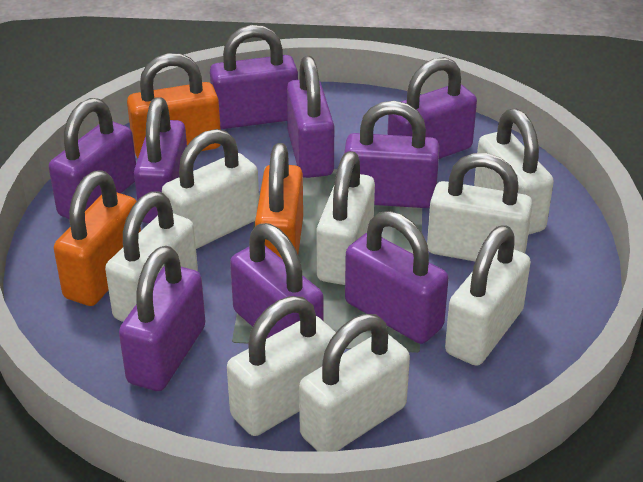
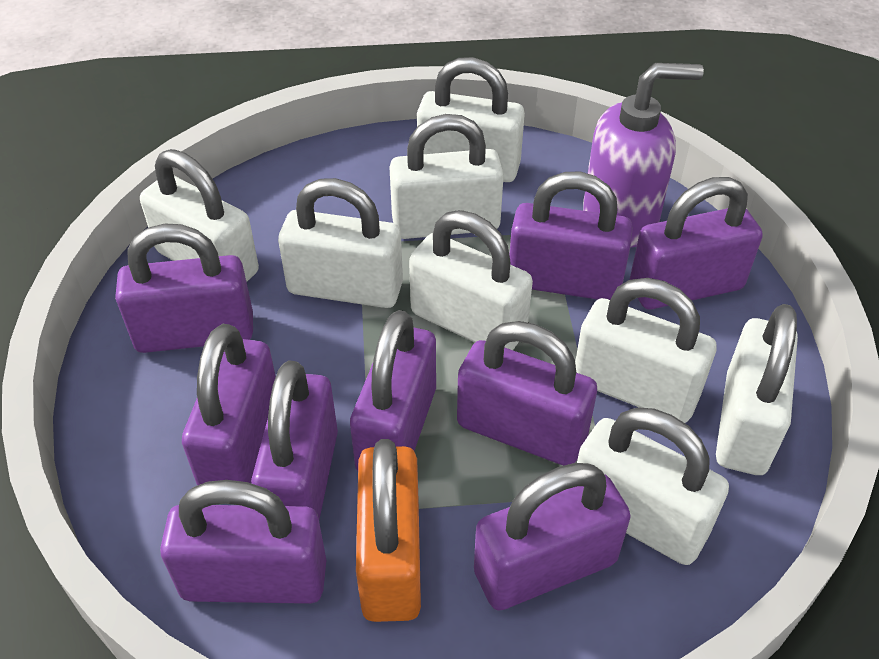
orange padlock: 3 -> 1
purple soap dispenser: 0 -> 1

